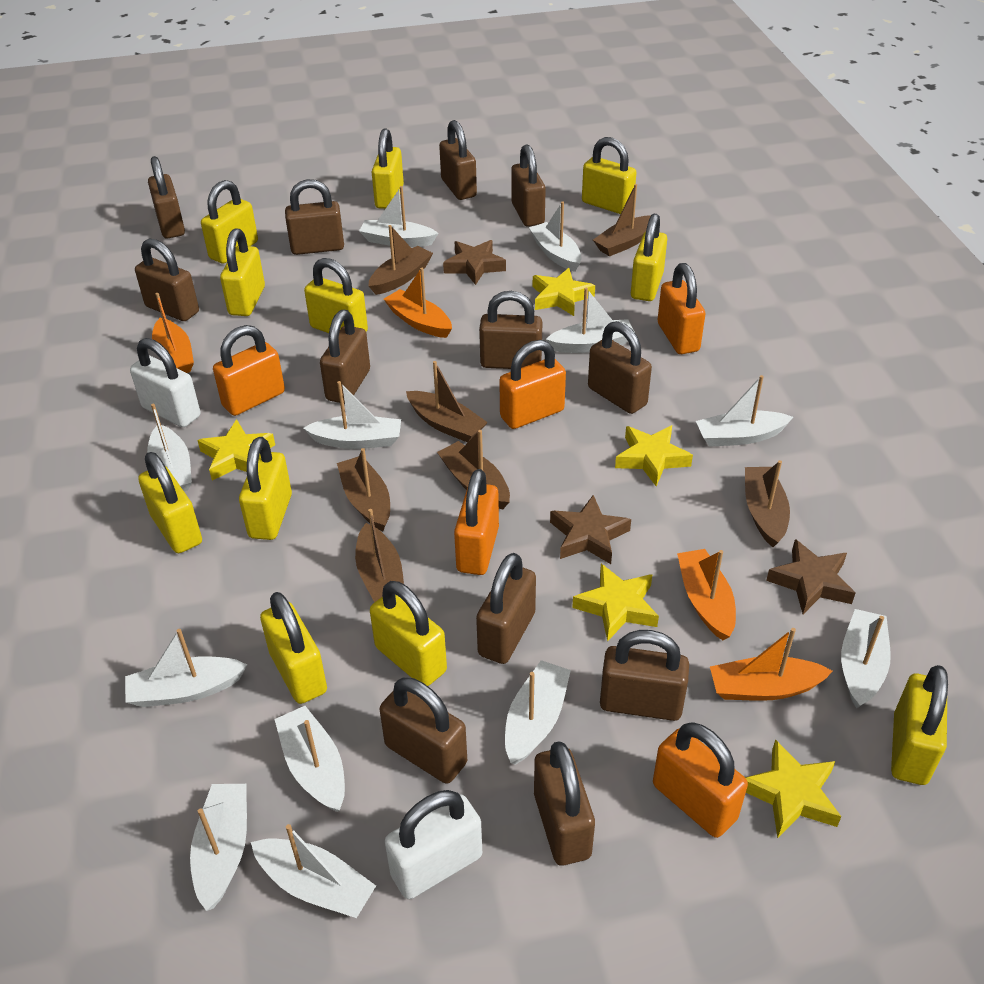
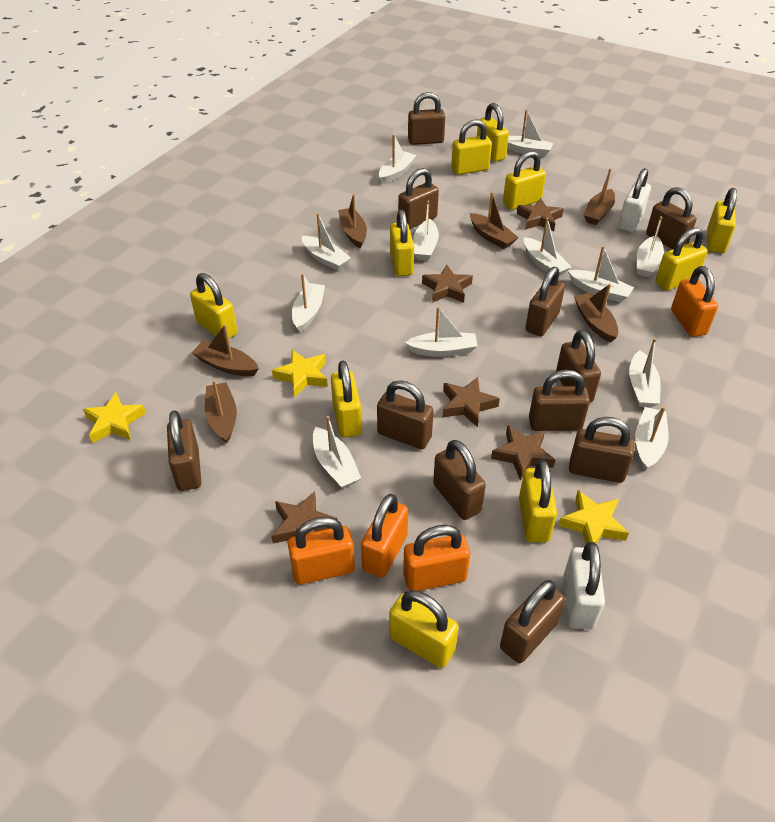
brown boat: 7 -> 6
brown padlock: 12 -> 11
brown star: 3 -> 5
orange boat: 4 -> 0
orange padlock: 5 -> 4
yellow padlock: 11 -> 10
yellow star: 5 -> 3

